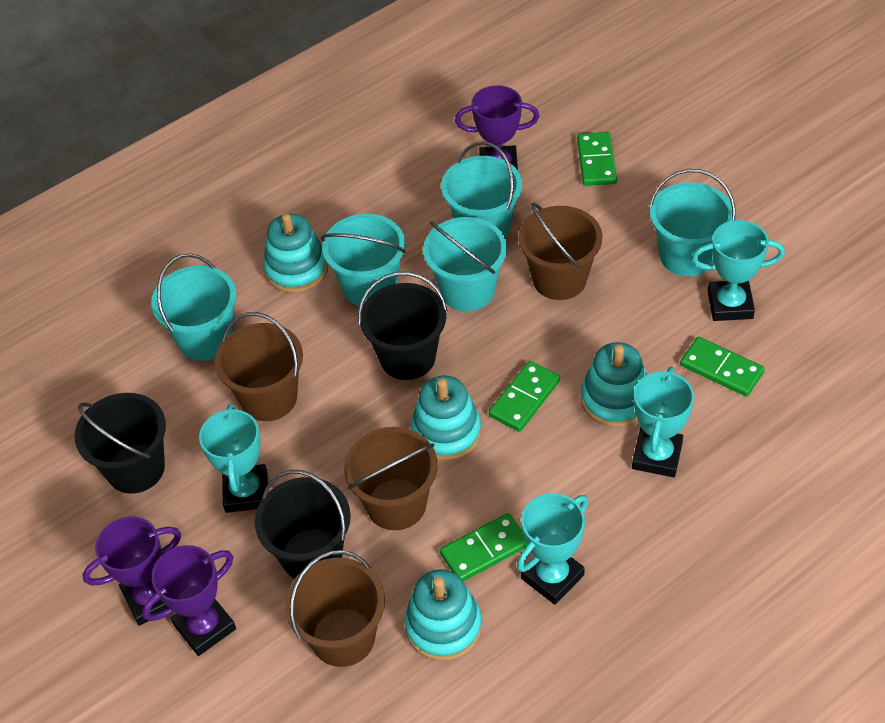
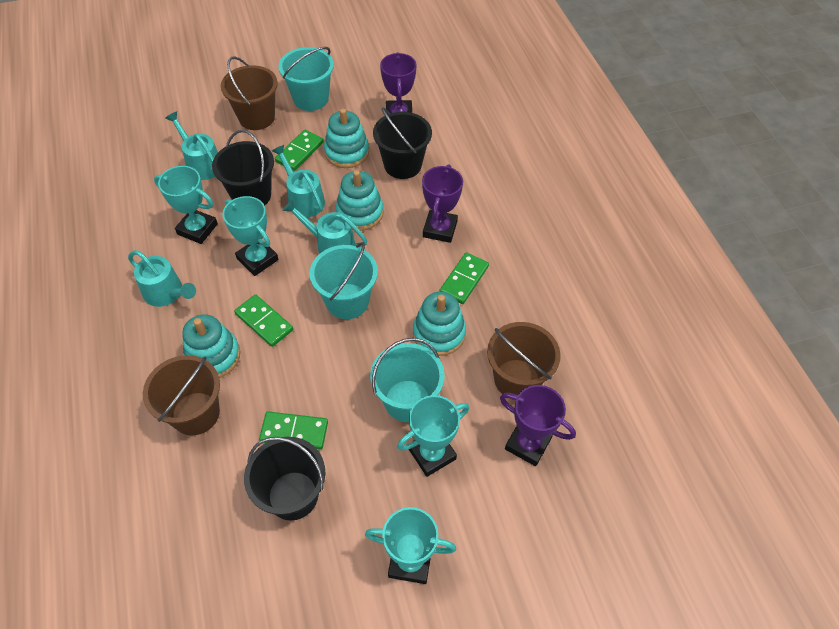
brown bucket: 4 -> 3
turquoise bucket: 5 -> 3
turquoise watering can: 0 -> 4

